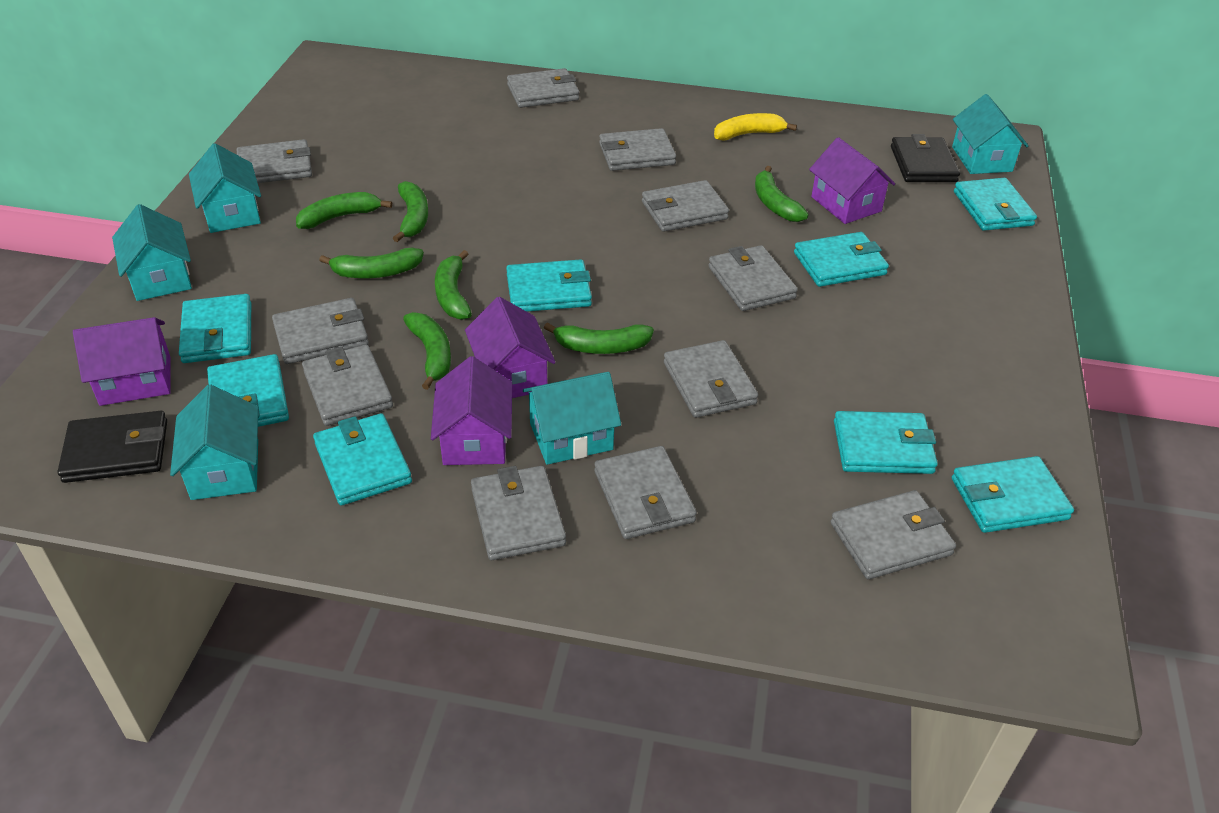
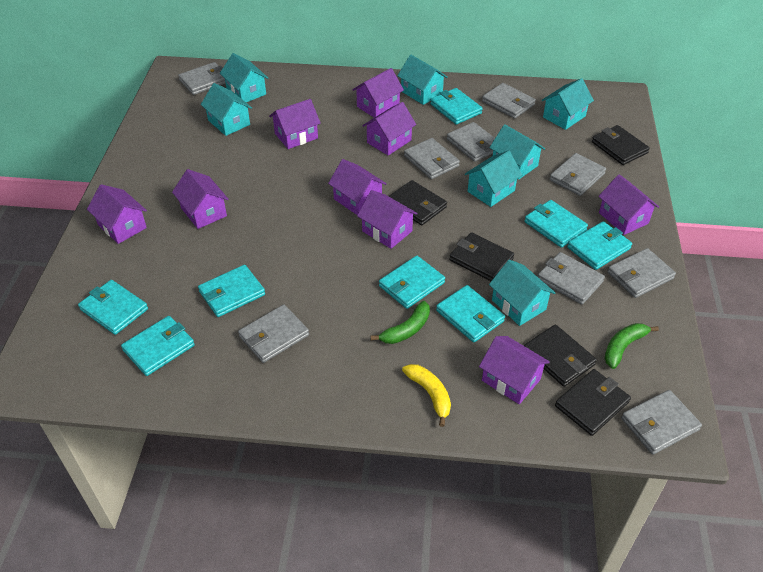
black wallet: 2 -> 5
green banana: 7 -> 2
grey wallet: 11 -> 9
purple house: 4 -> 9
turquoise house: 5 -> 7

